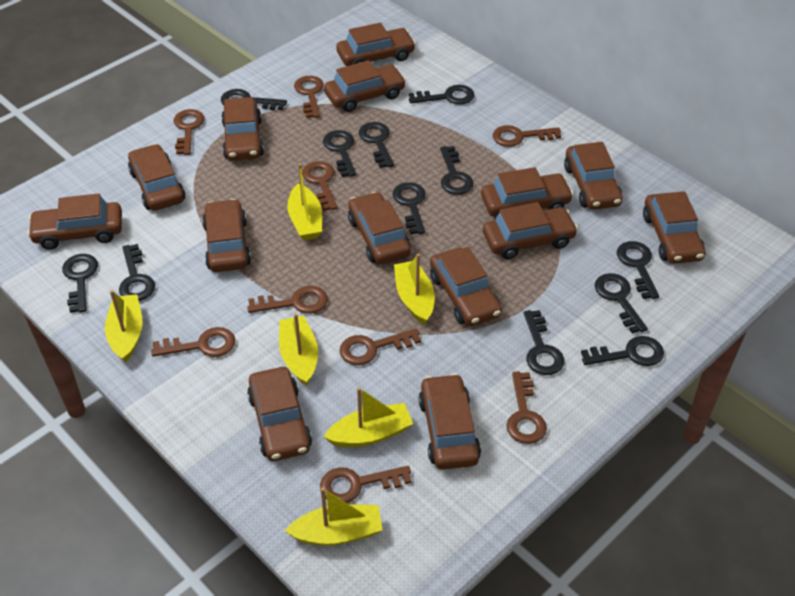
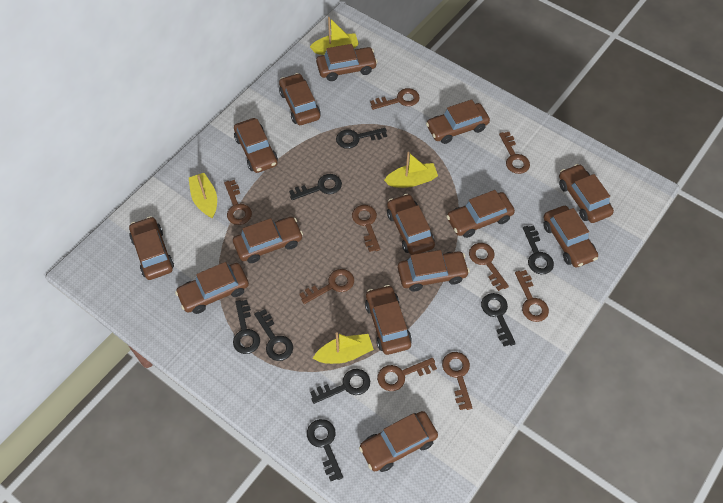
black key: 12 -> 8
yellow boat: 6 -> 4

